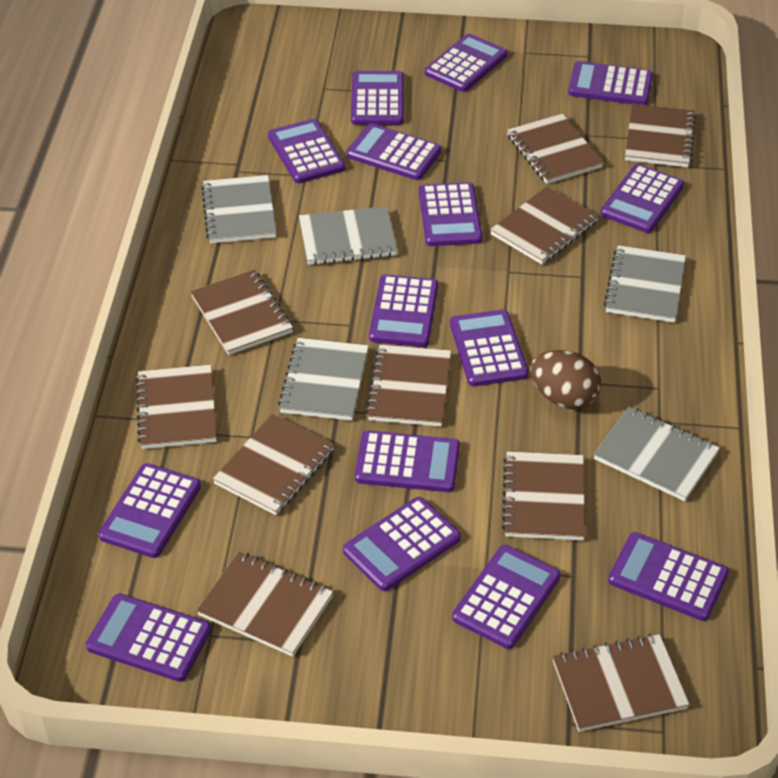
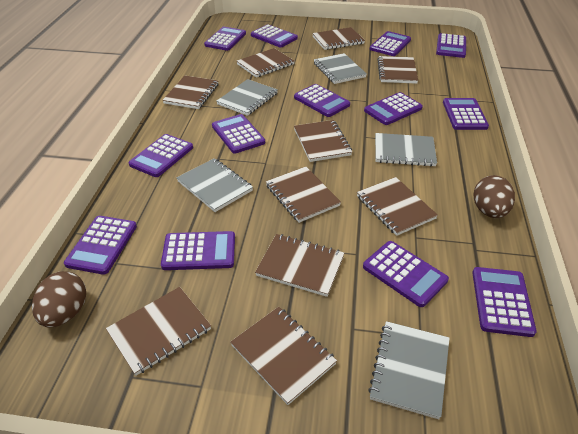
brown egg: 1 -> 2
purple calculator: 15 -> 13

